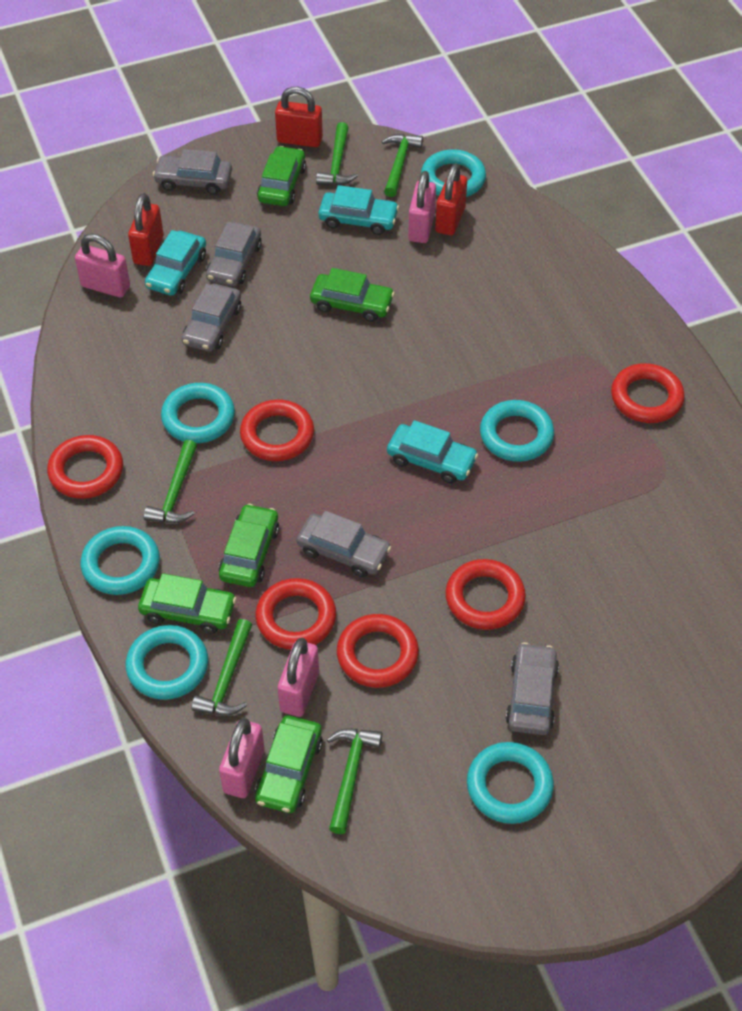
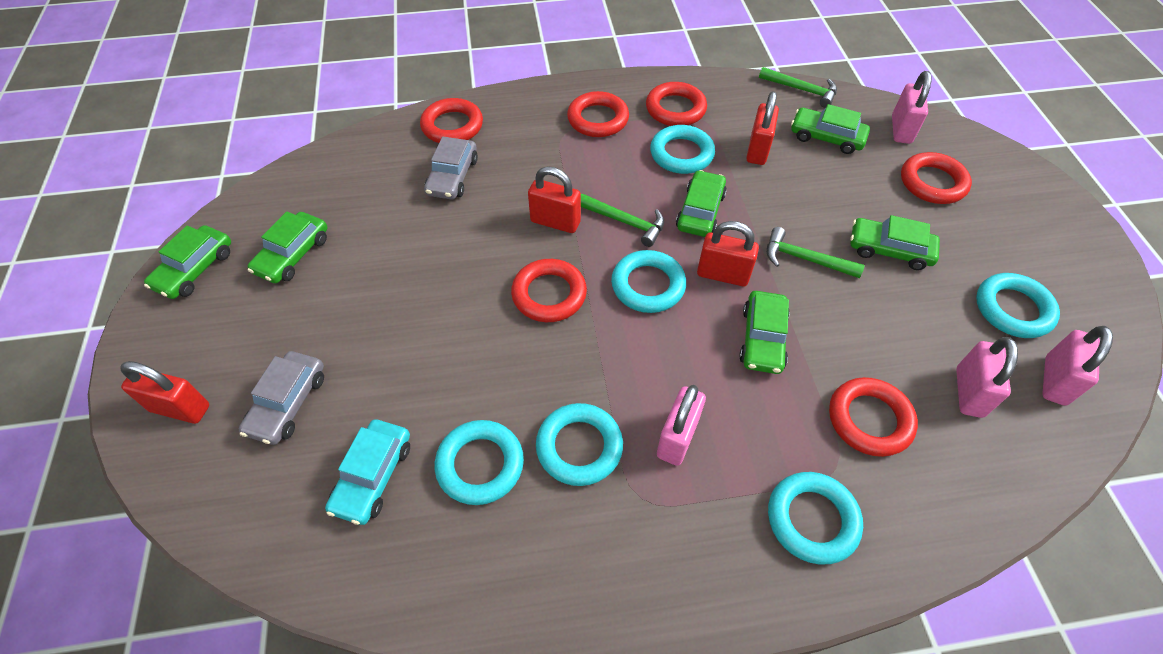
green car: 5 -> 6
green hammer: 5 -> 3
grey car: 5 -> 2
red padlock: 3 -> 4
turquoise car: 3 -> 1

